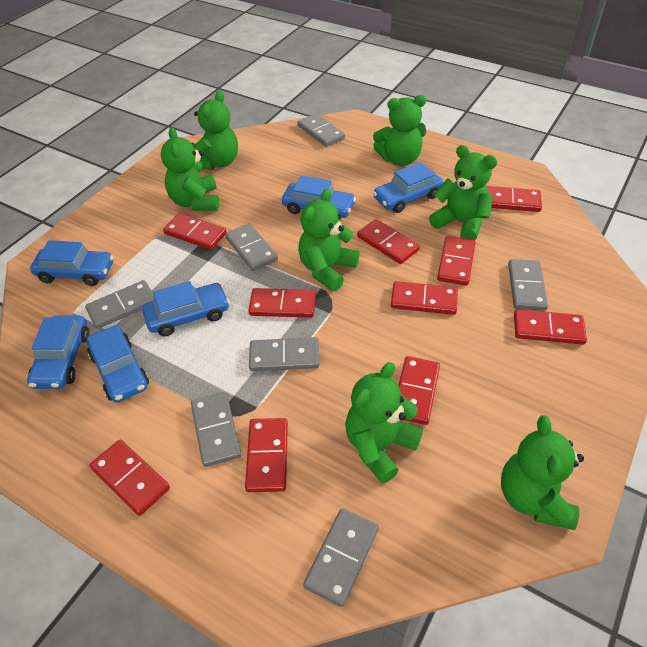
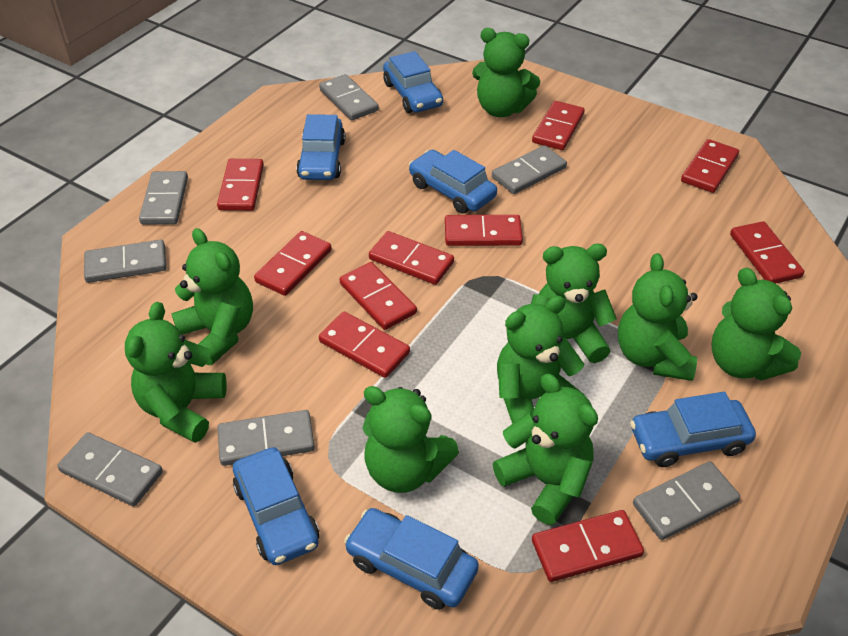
green teddy bear: 7 -> 9

